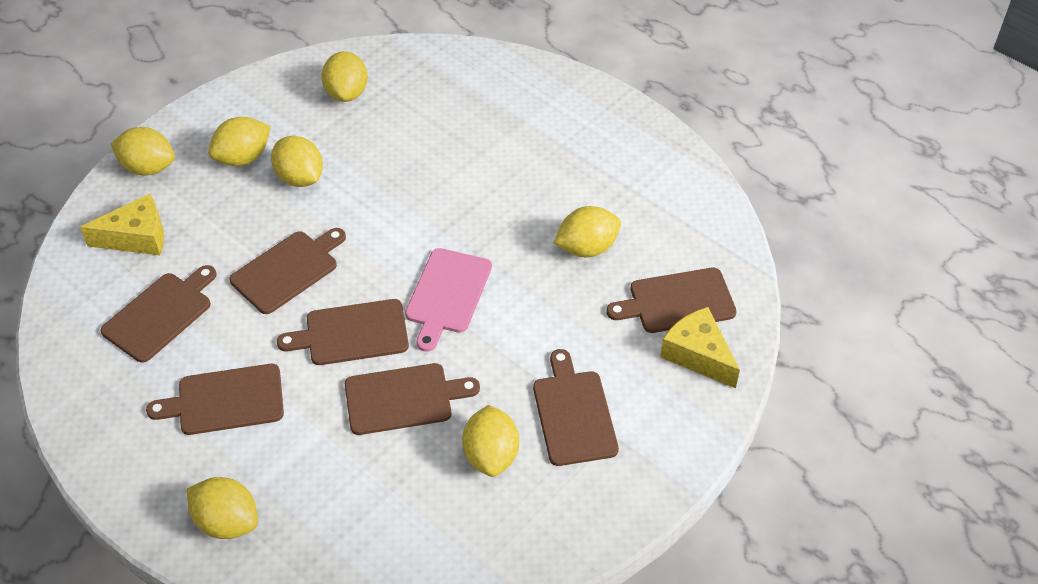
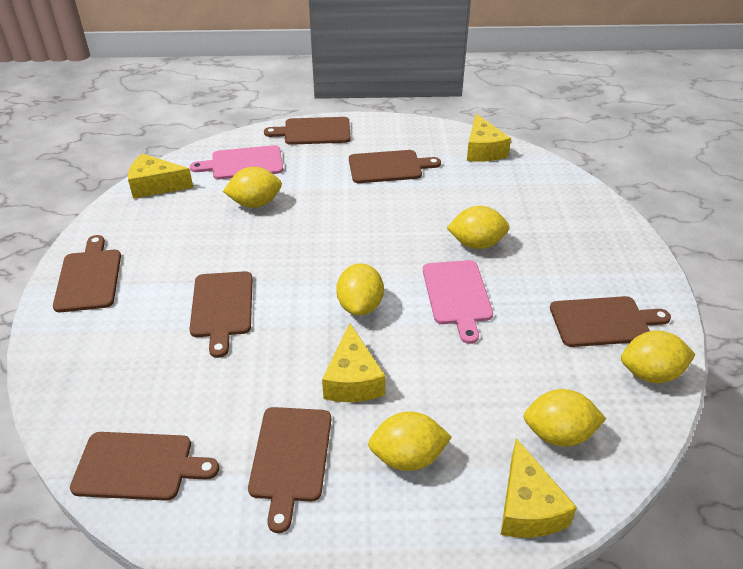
pink cutting board: 1 -> 2
yellow cheese: 2 -> 4
yellow lemon: 7 -> 6

